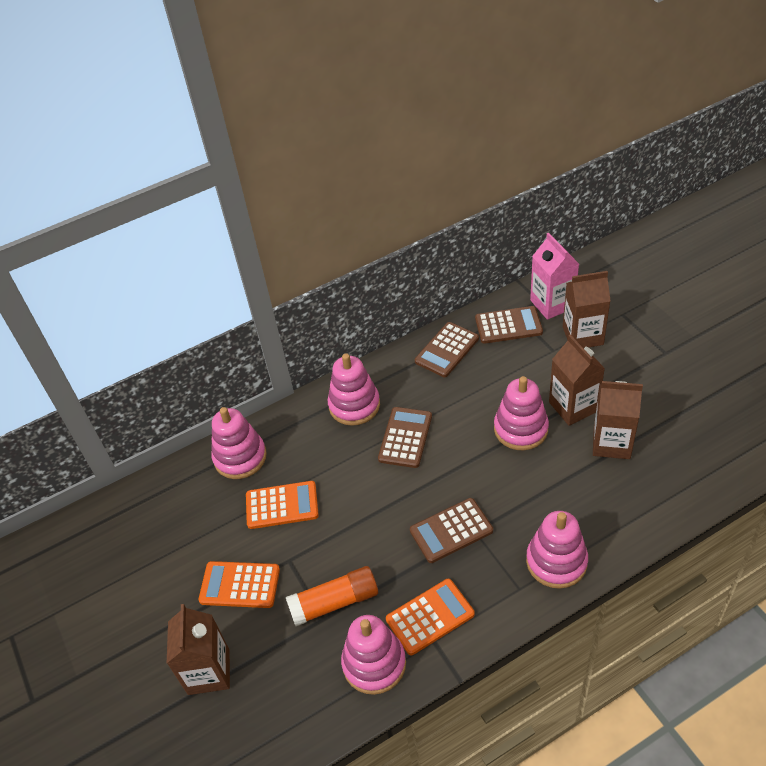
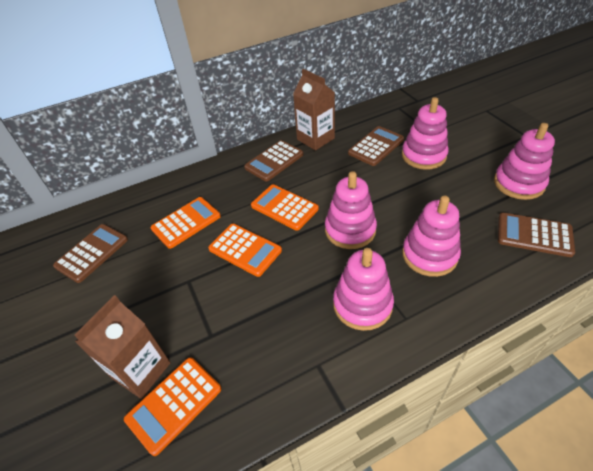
brown carton: 4 -> 2
orange calculator: 3 -> 4
orange glue stick: 1 -> 0
pink carton: 1 -> 0

